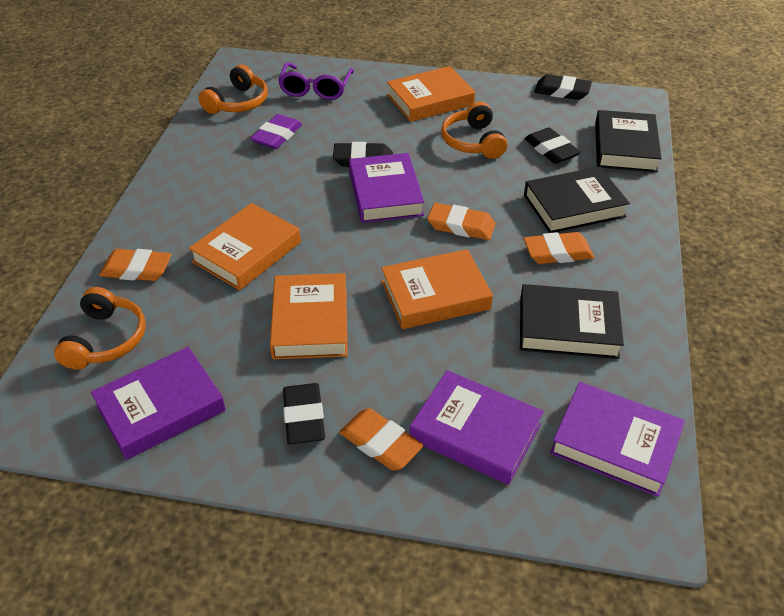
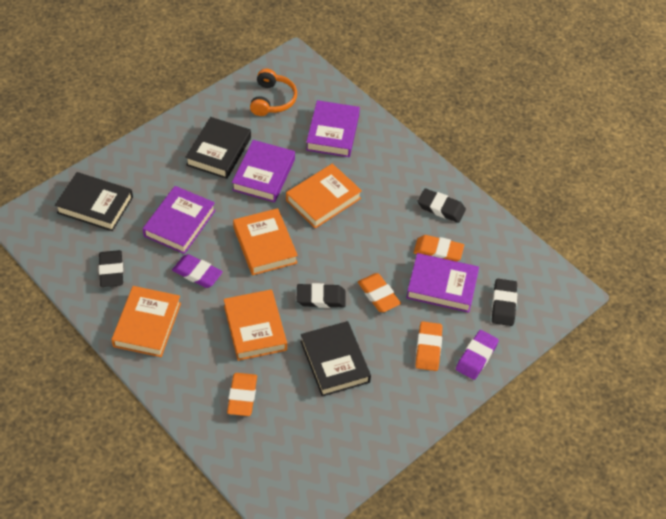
orange headphones: 3 -> 1
purple eraser: 1 -> 2
purple glasses: 1 -> 0

